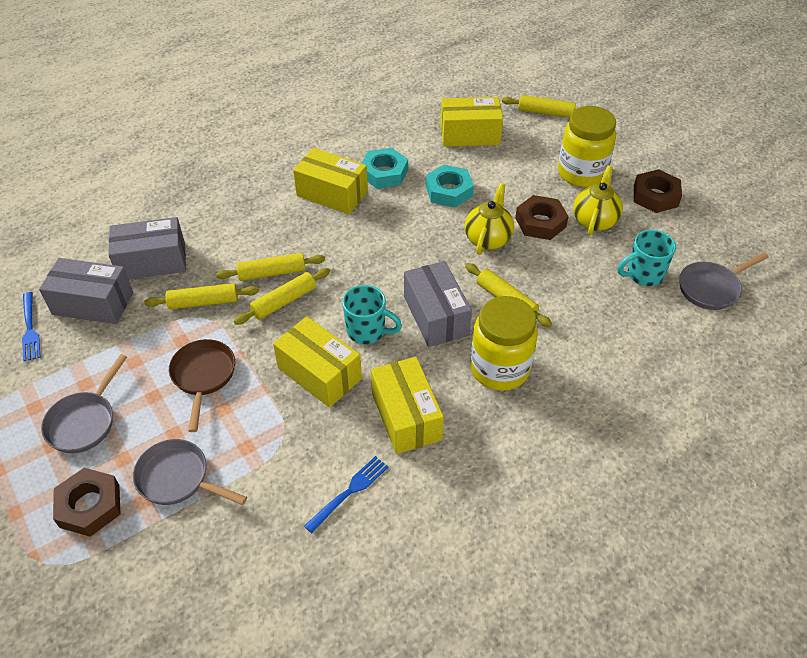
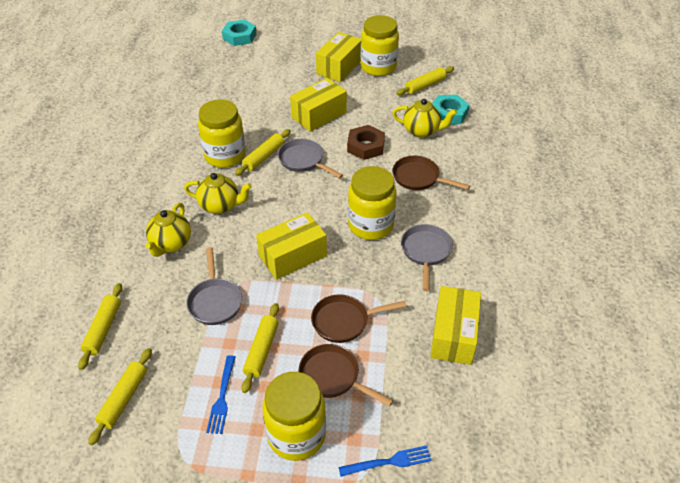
brown nut: 3 -> 1
brown pan: 1 -> 3
grey box: 3 -> 0
turquoise mug: 2 -> 0
yellow jar: 2 -> 4
yellow teapot: 2 -> 3

